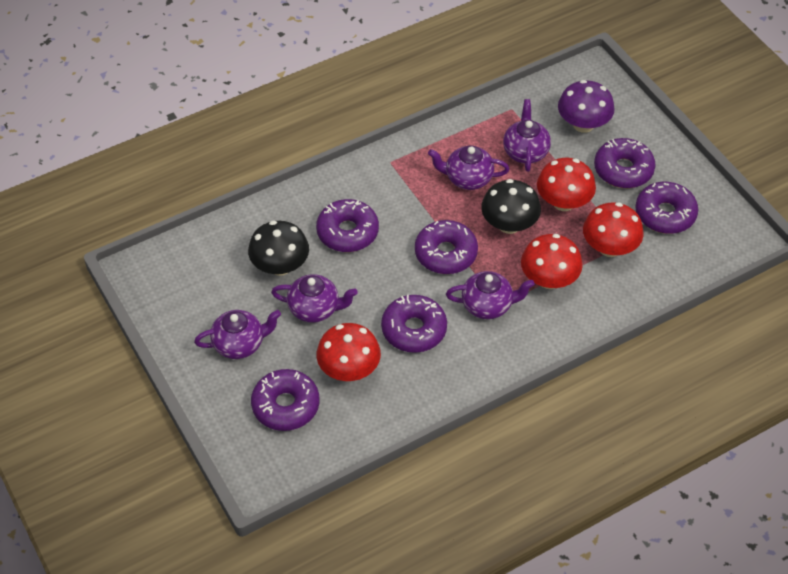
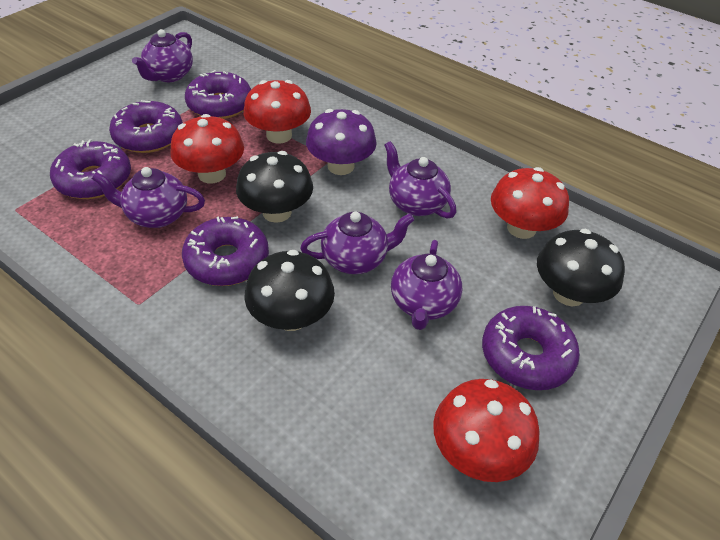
black mushroom: 2 -> 3
purple donut: 6 -> 5

